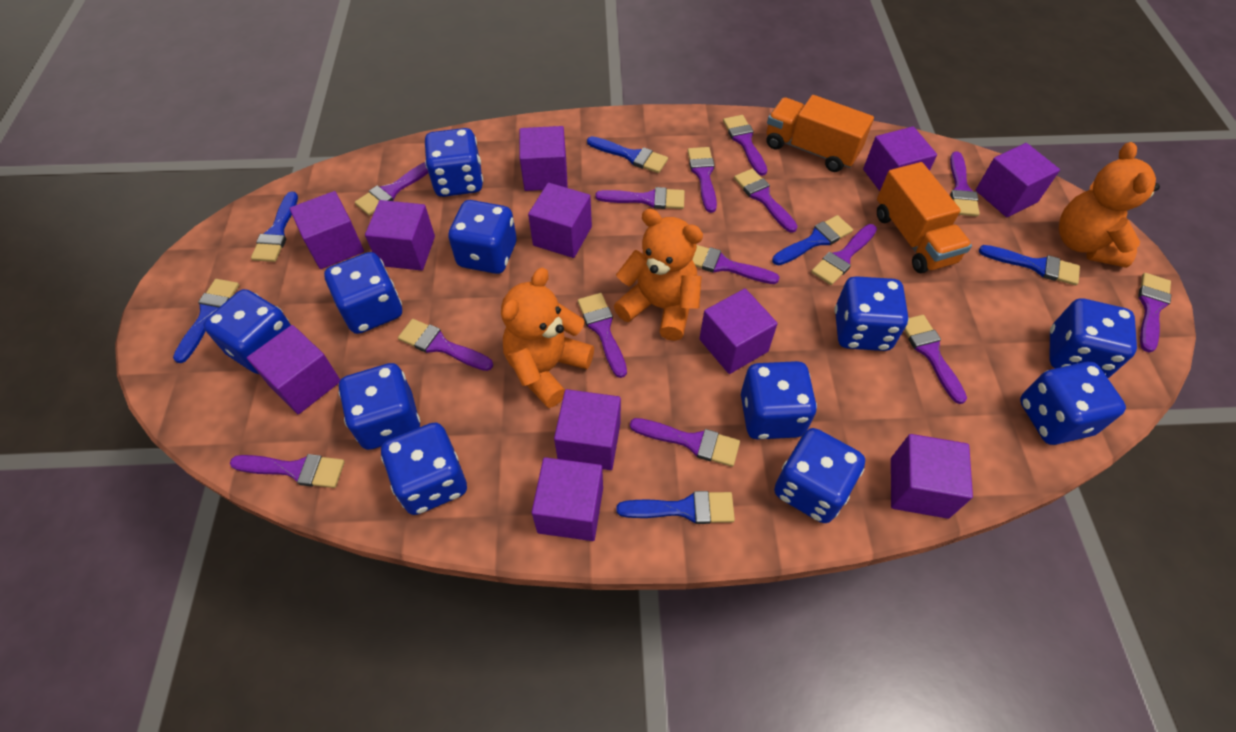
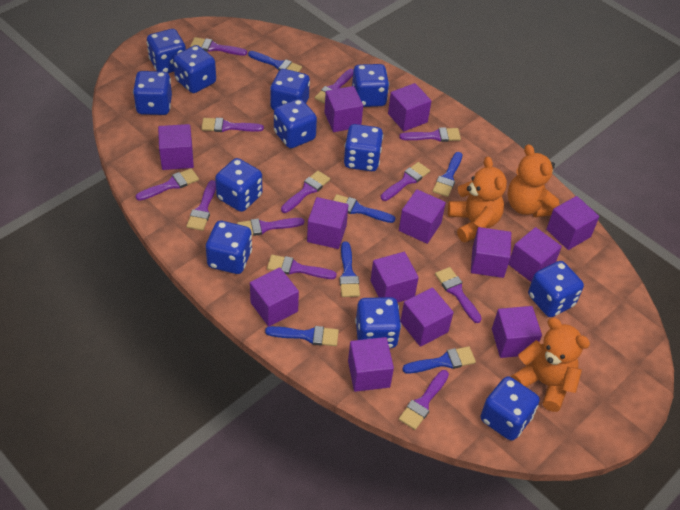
blue dice: 11 -> 12
orange truck: 2 -> 0
purple brush: 14 -> 12
purple cube: 11 -> 13

